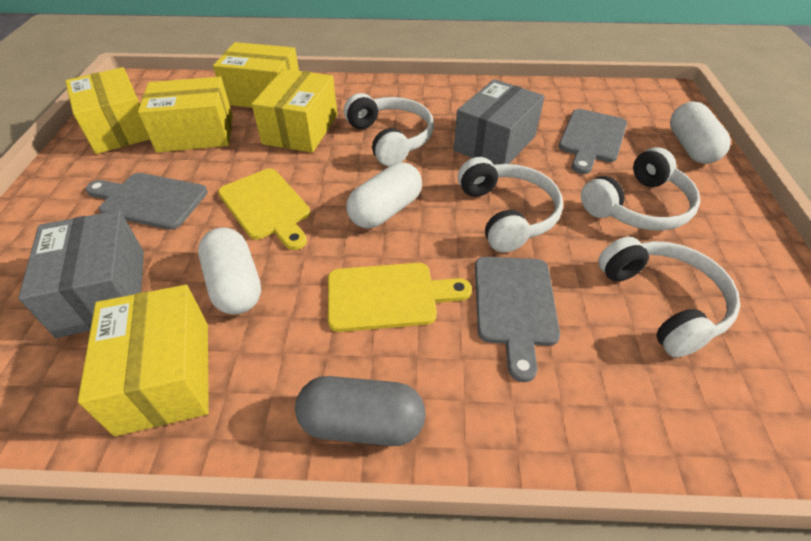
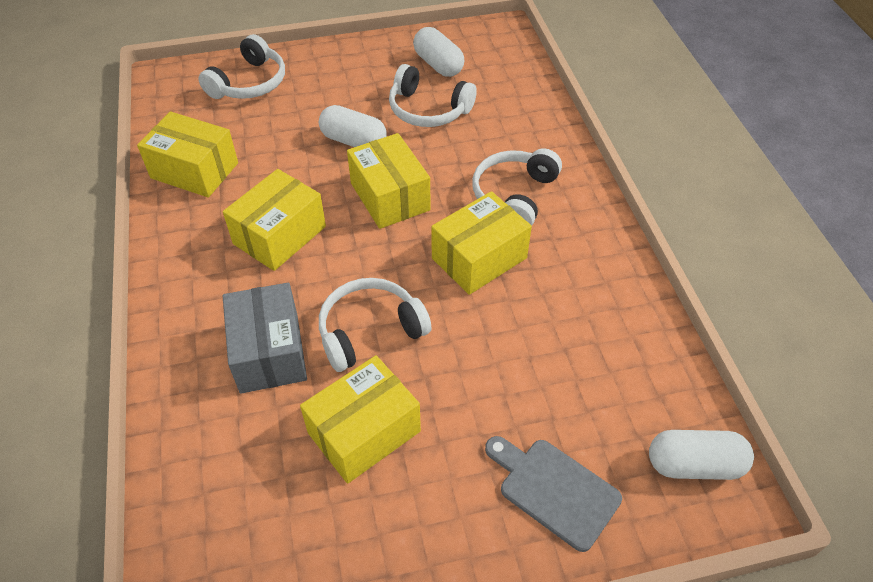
grey box: 2 -> 1
grey capsule: 1 -> 0
grey cutting board: 3 -> 1
yellow cutting board: 2 -> 0

